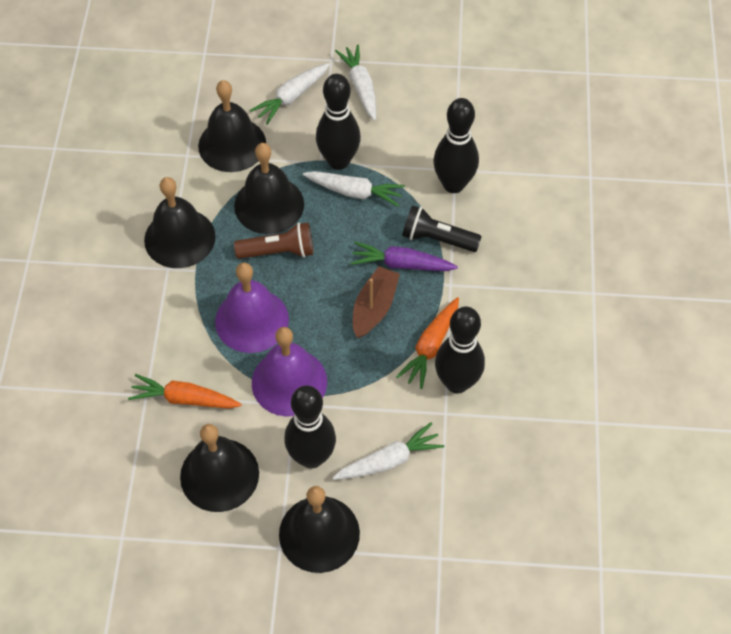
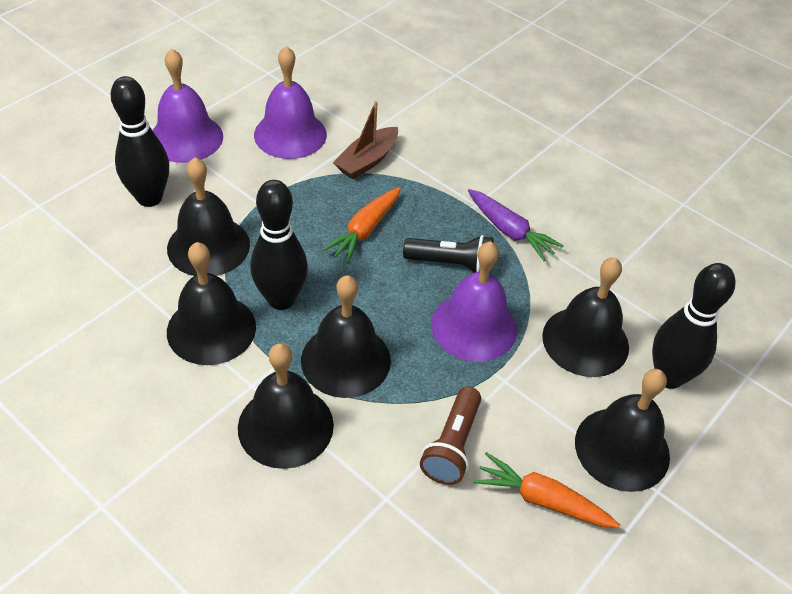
black bell: 5 -> 6
black bowling pin: 4 -> 3
purple bell: 2 -> 3
white carrot: 4 -> 0

